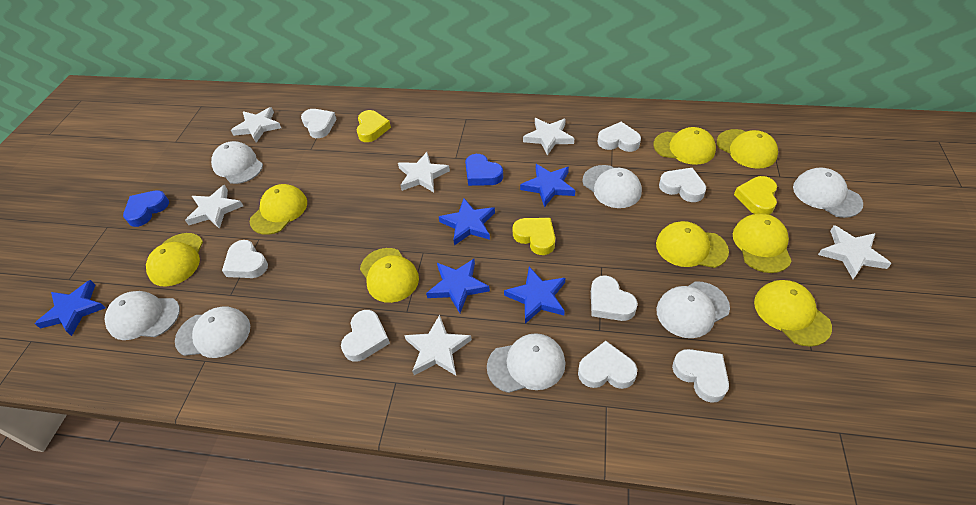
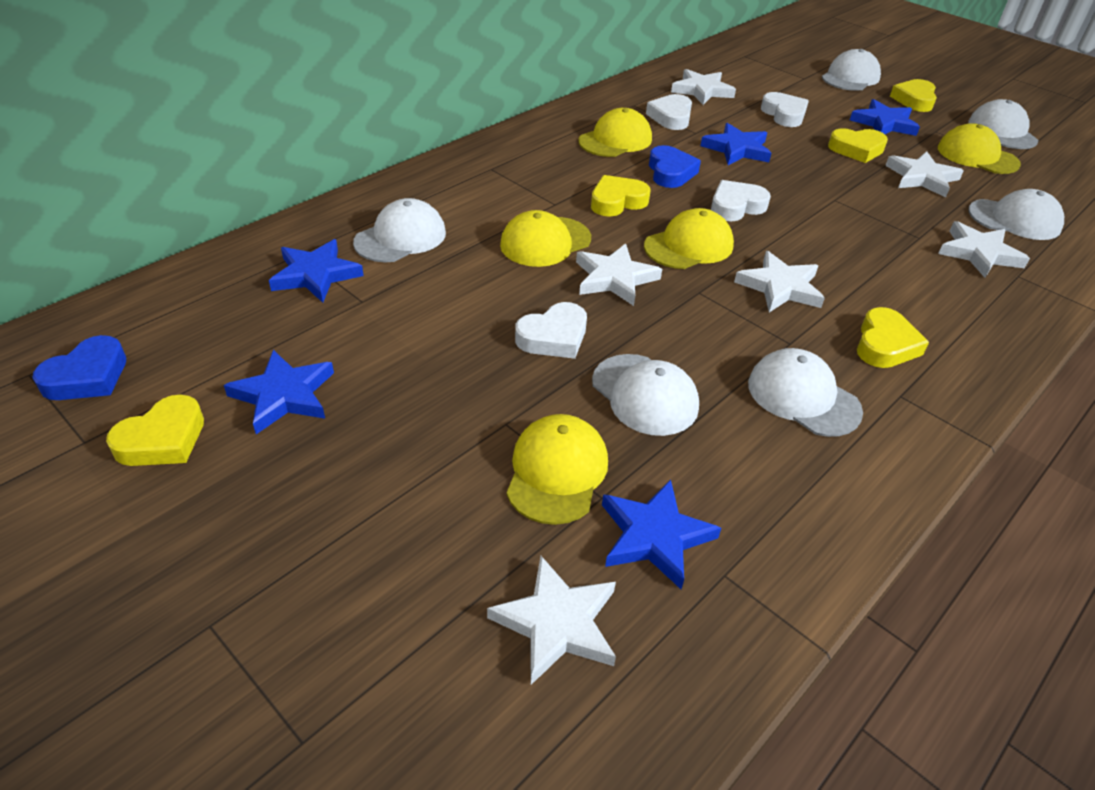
white cap: 7 -> 6
white heart: 8 -> 4
yellow cap: 8 -> 5
yellow heart: 3 -> 5

